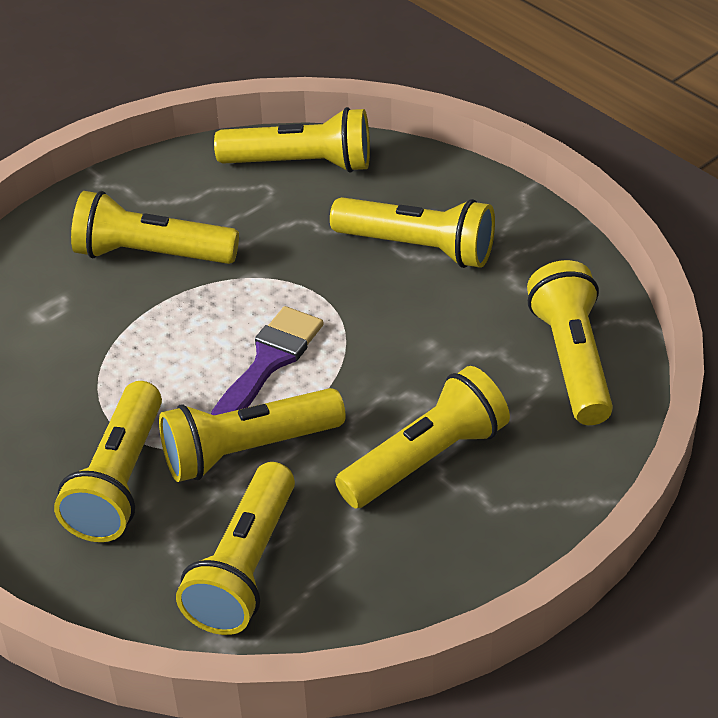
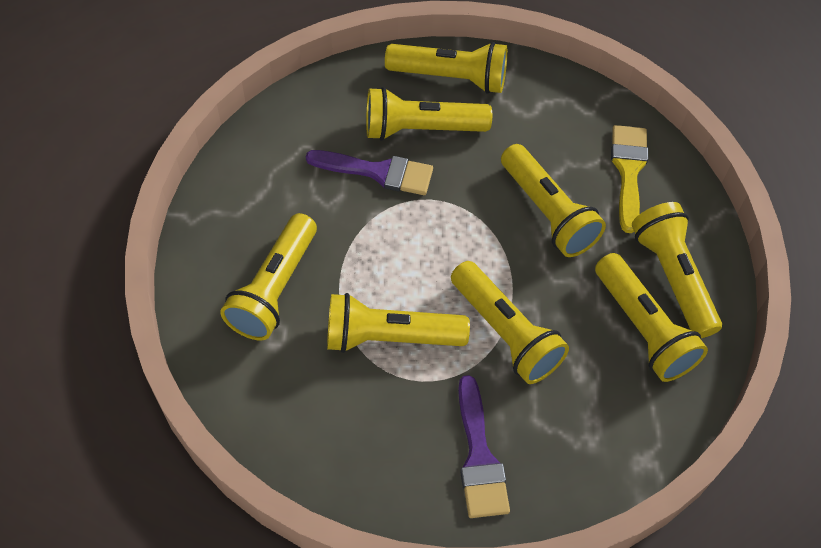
purple brush: 1 -> 2
yellow brush: 0 -> 1

